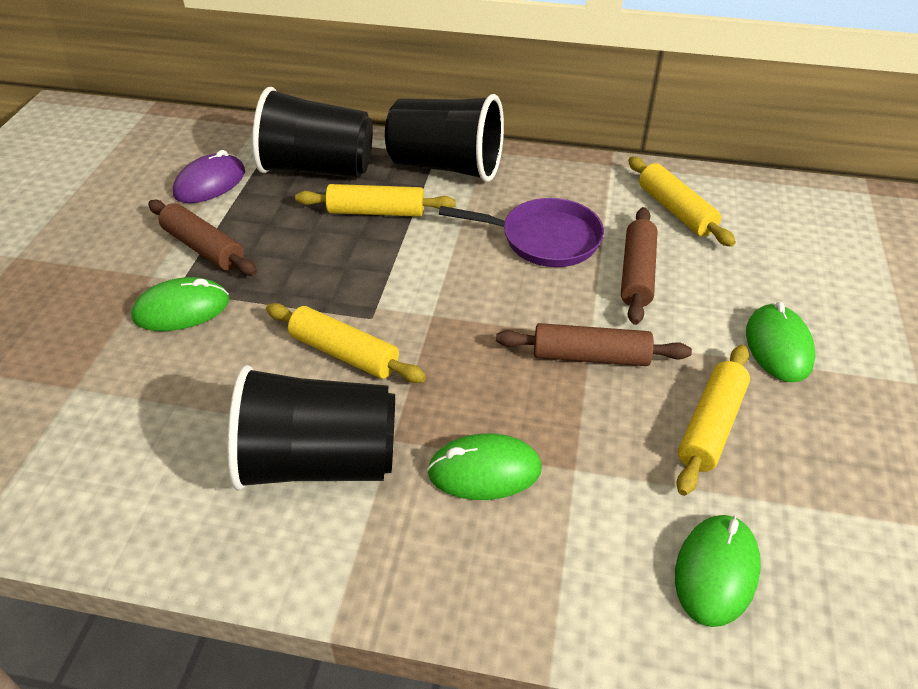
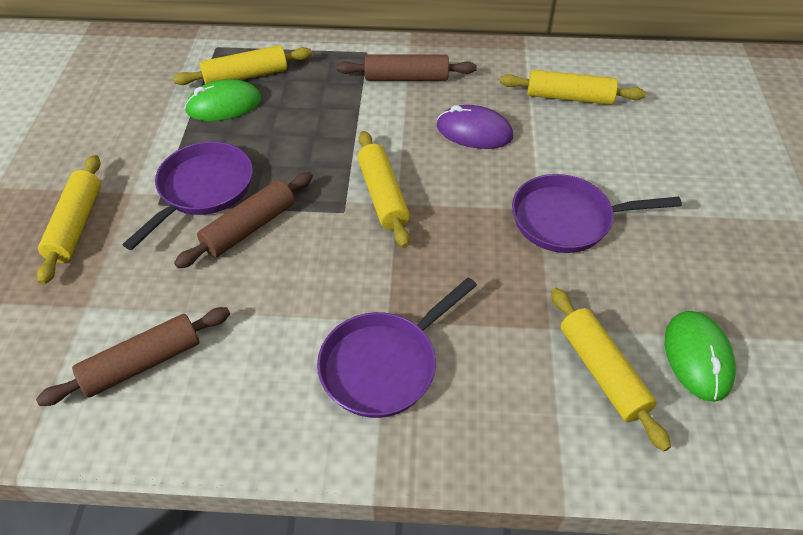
black cup: 3 -> 0
green mouse: 4 -> 2
purple pan: 1 -> 3
yellow rolling pin: 4 -> 5

